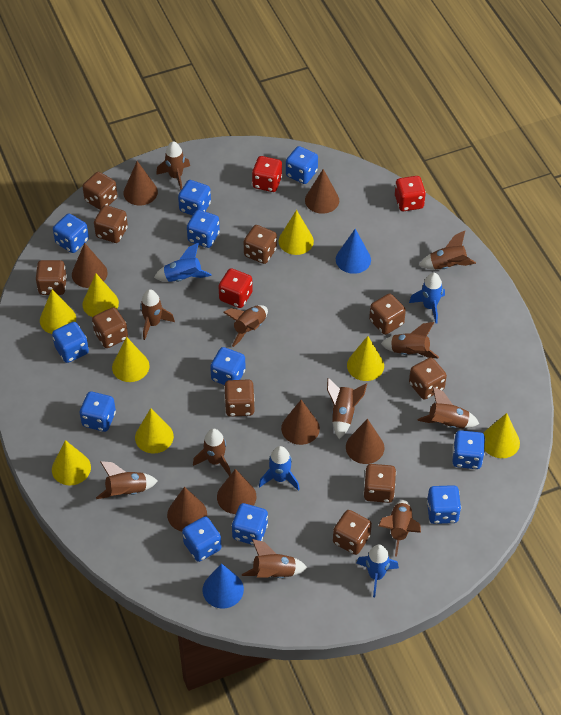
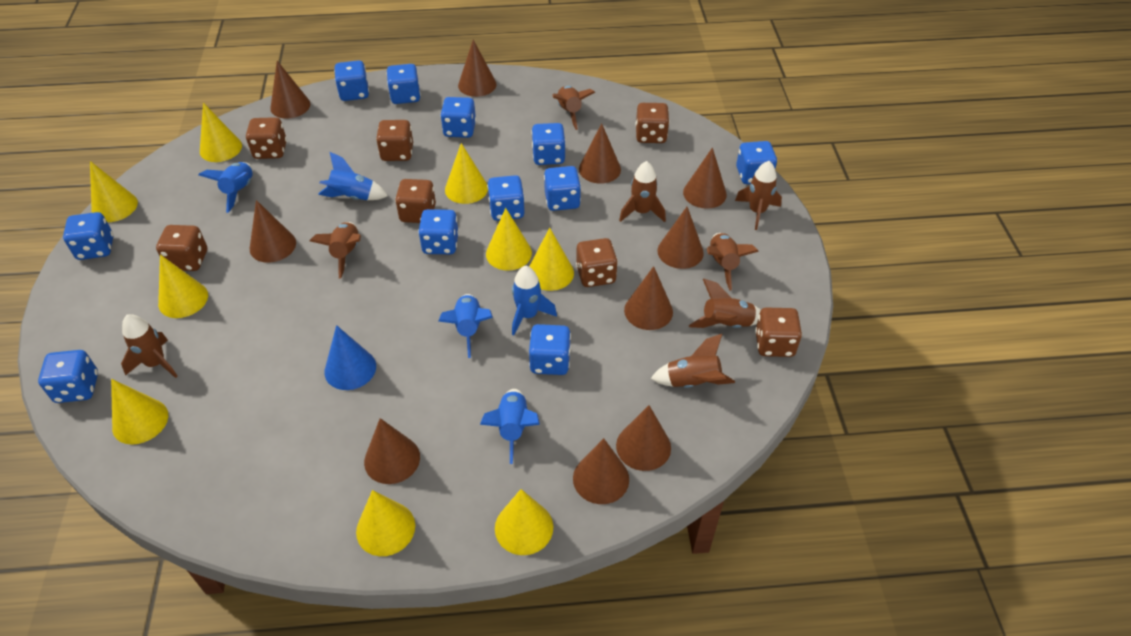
blue cone: 2 -> 1
blue rocket: 4 -> 5
brown cone: 7 -> 10
brown dice: 10 -> 7
brown rocket: 11 -> 8
red dice: 3 -> 0
yellow cone: 8 -> 9

